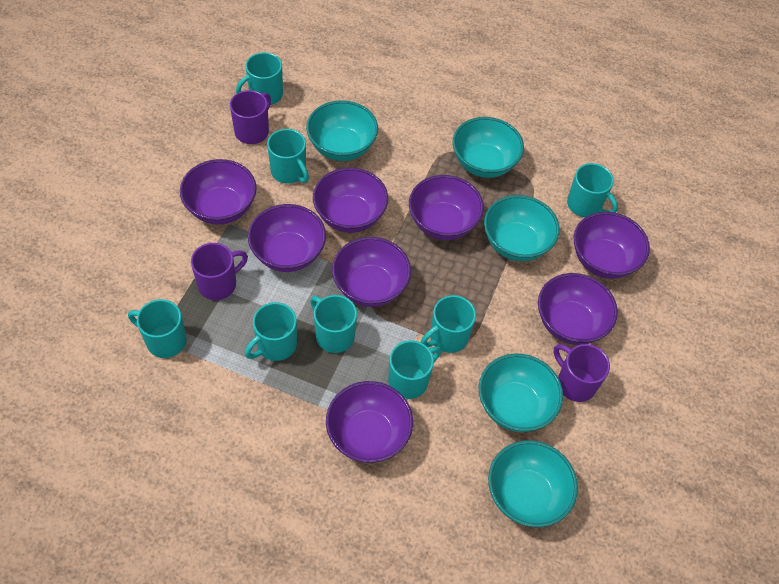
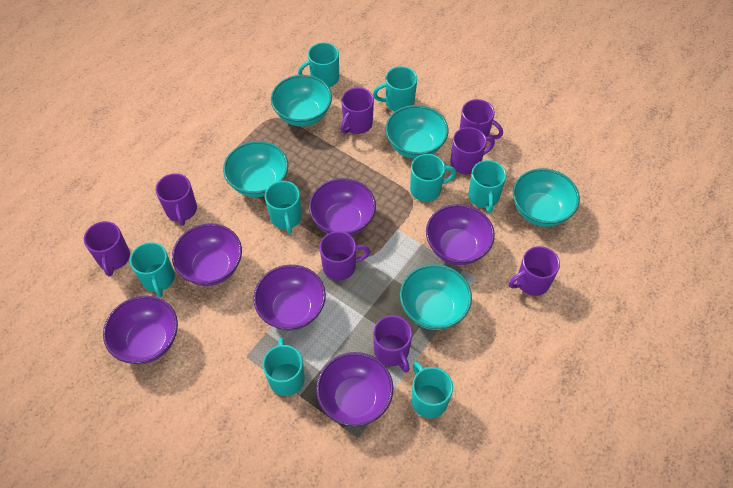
purple bowl: 8 -> 6
purple mug: 3 -> 8

